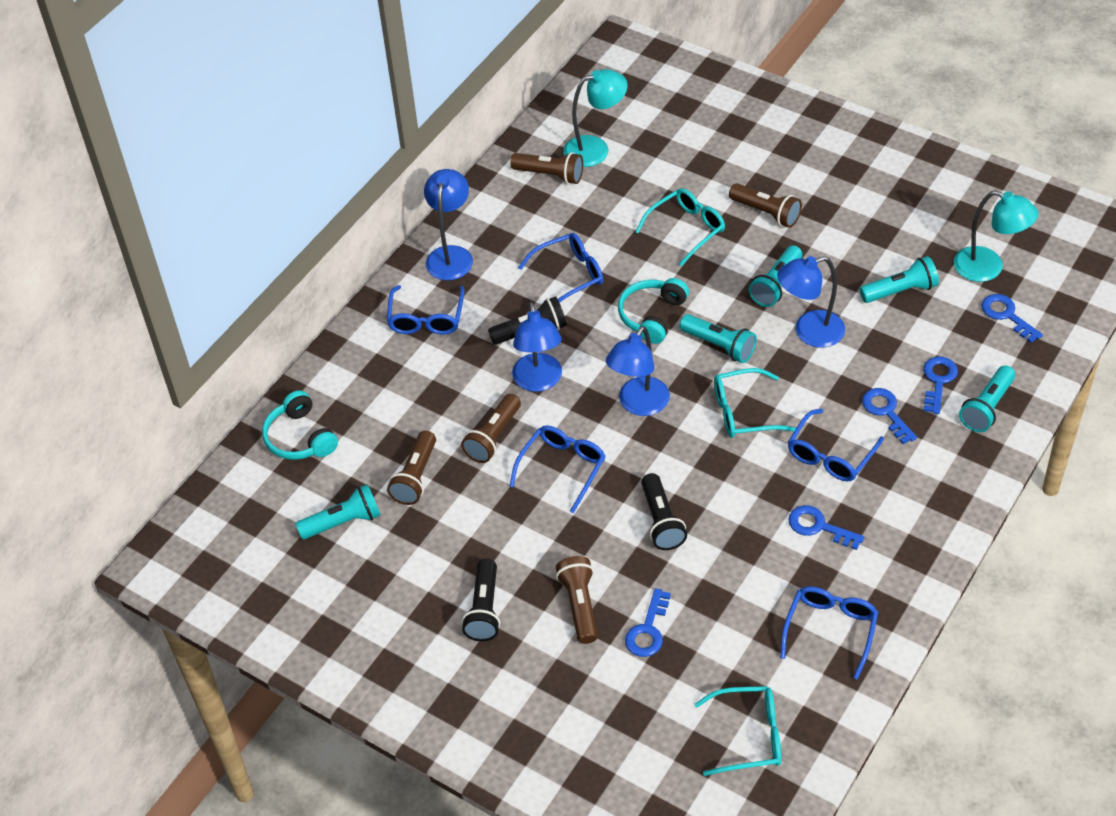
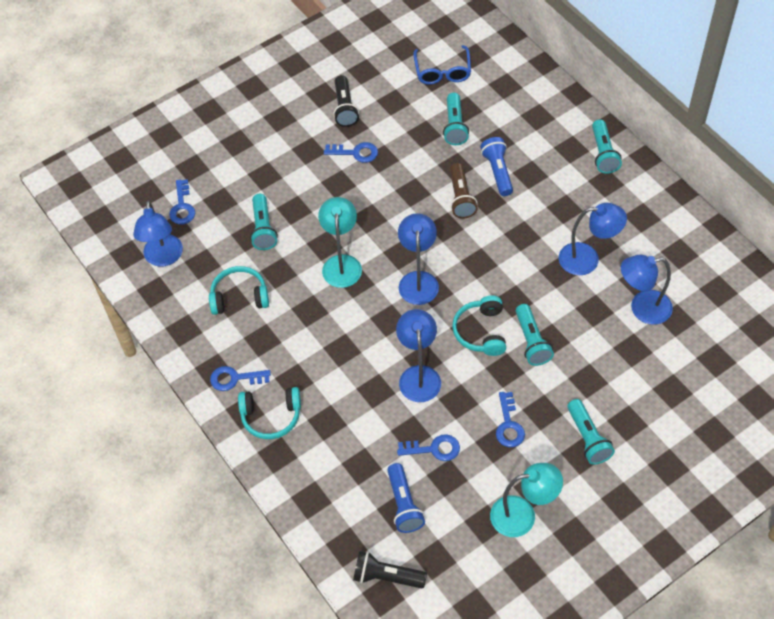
black flashlight: 3 -> 2
blue flashlight: 0 -> 2
blue glasses: 5 -> 1
blue lamp: 4 -> 5
brown flashlight: 5 -> 1
turquoise glasses: 3 -> 0
turquoise headphones: 2 -> 3

